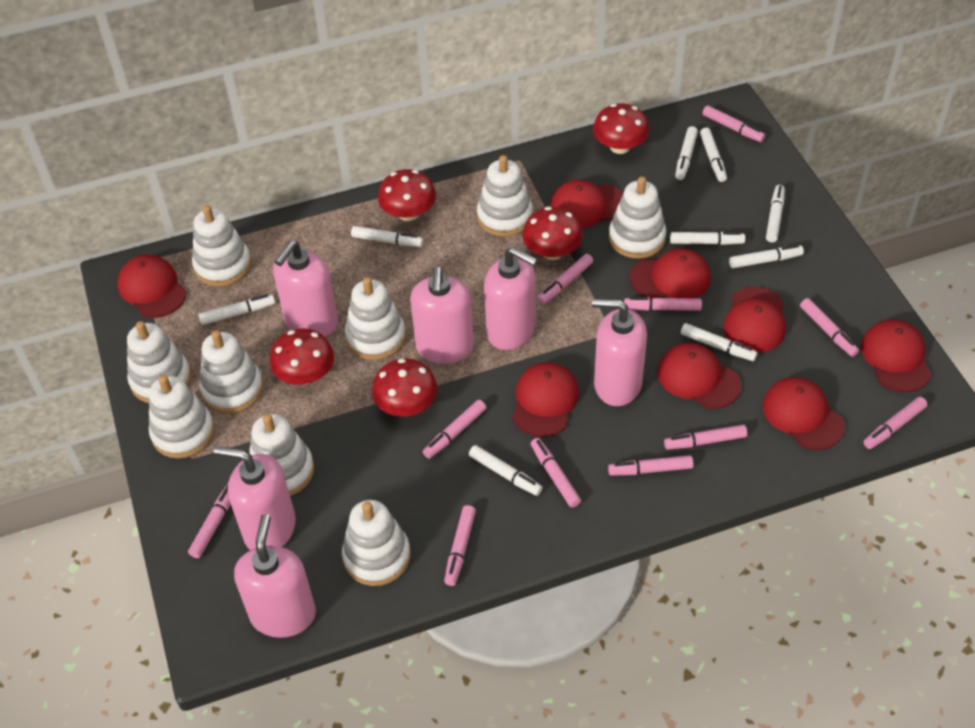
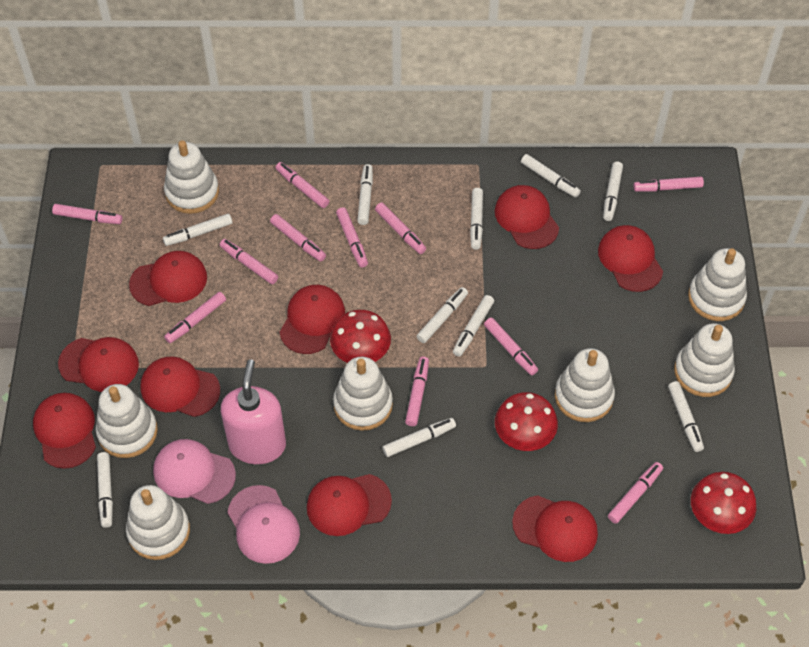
pink cap: 0 -> 2
pink soap dispenser: 6 -> 1
red cap: 8 -> 9
red mushroom: 5 -> 3
white marker: 9 -> 10
white stacking toy: 9 -> 7

